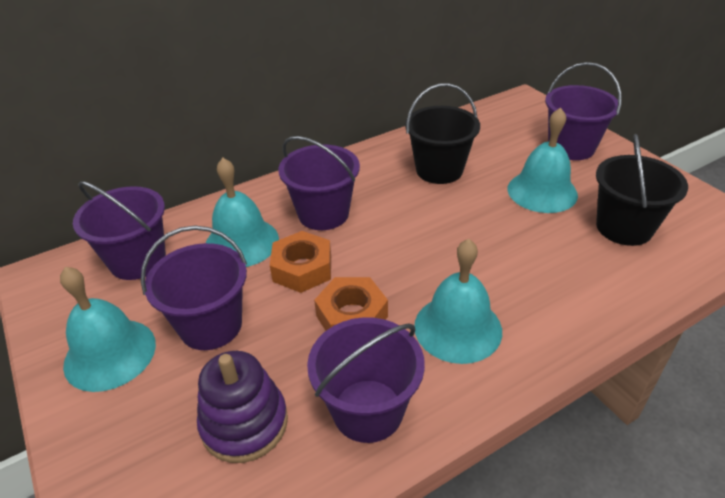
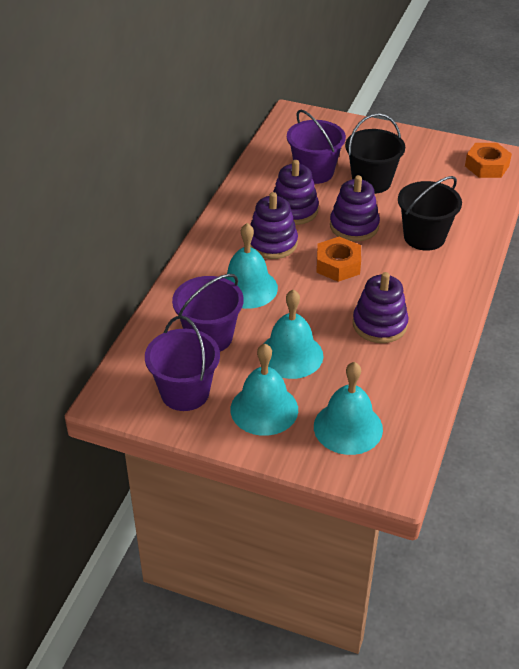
purple bucket: 5 -> 3
purple stacking toy: 1 -> 4

